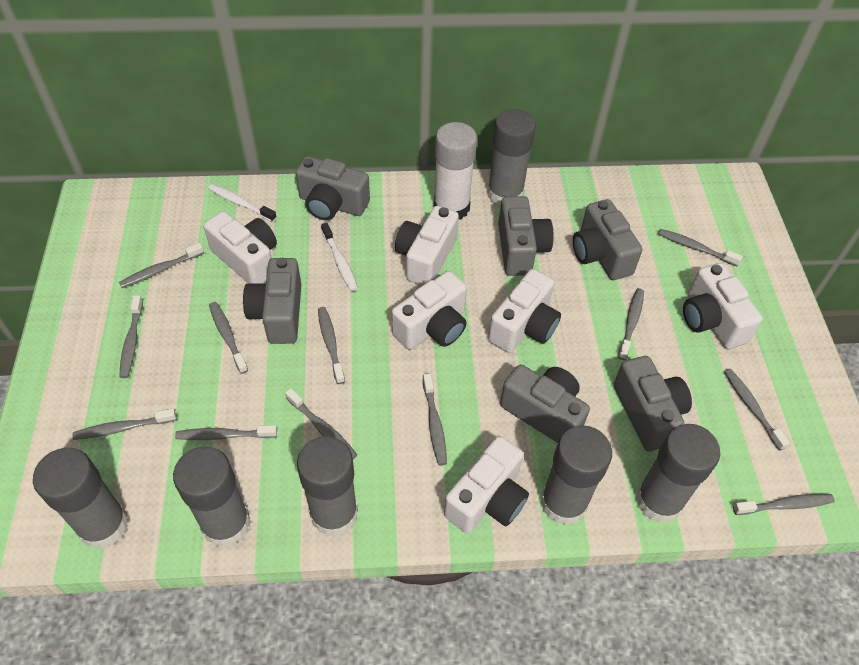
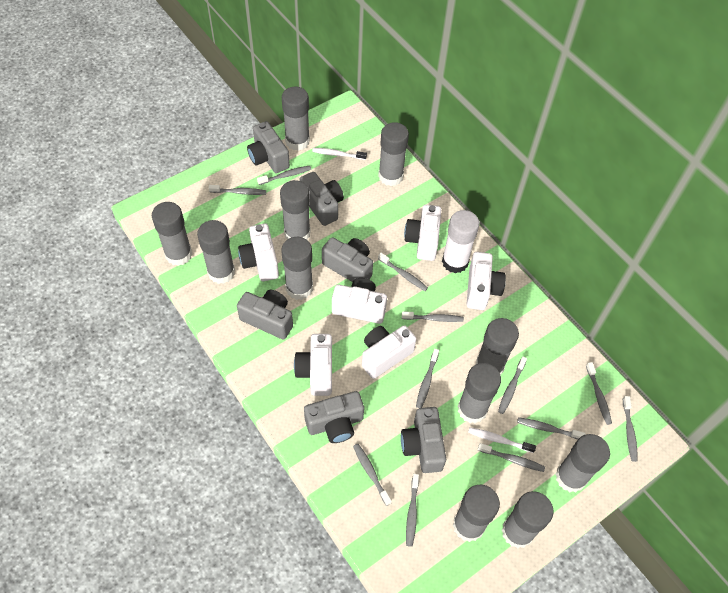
grey glue stick: 6 -> 11

